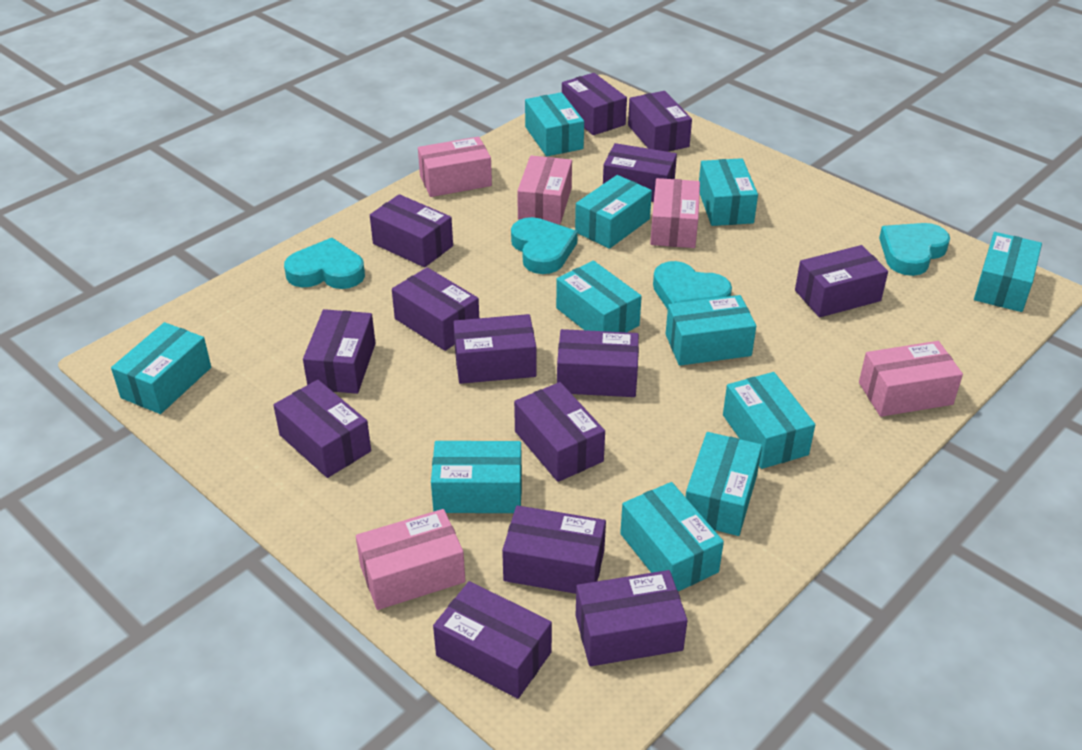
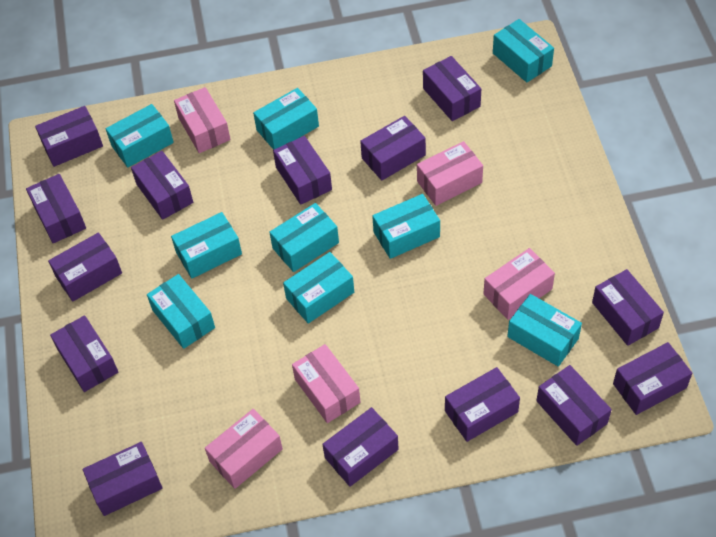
turquoise box: 11 -> 9
turquoise heart: 4 -> 0

